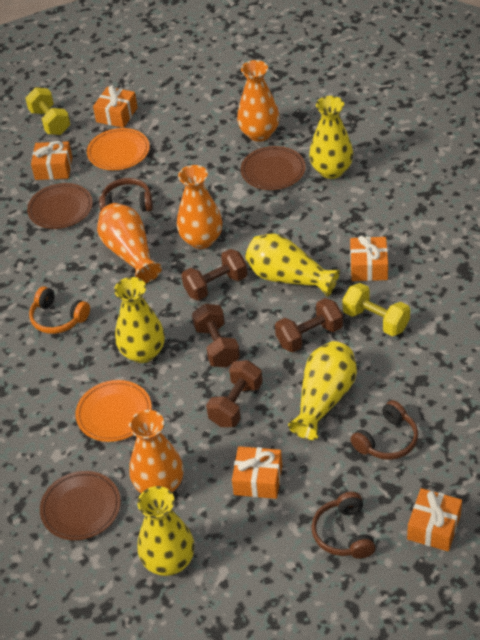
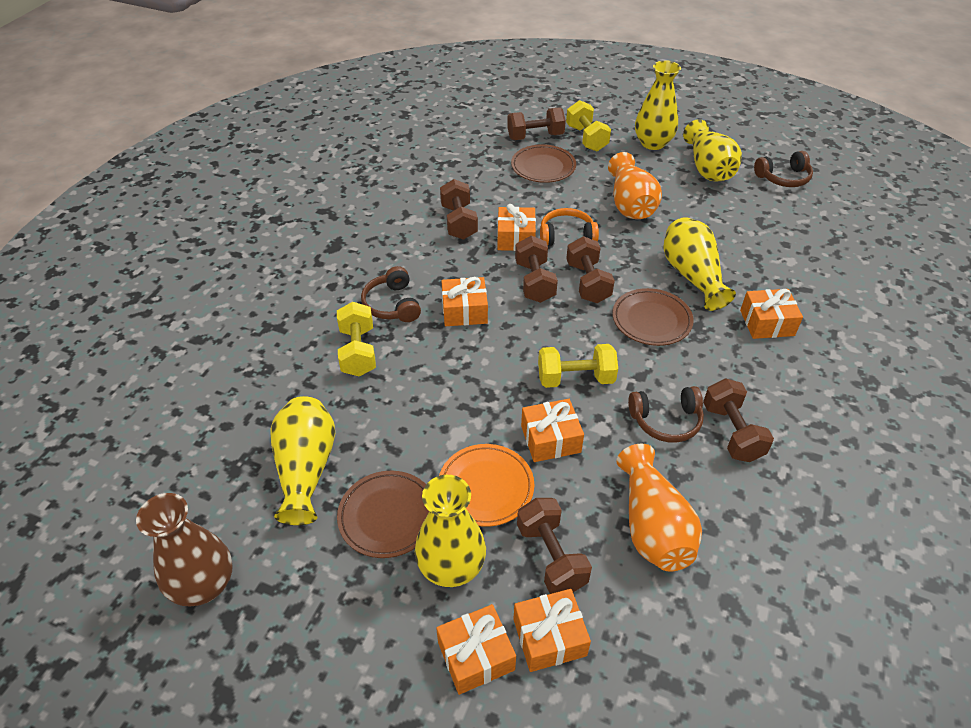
brown dumbbell: 4 -> 6
brown vase: 0 -> 1
orange gift: 5 -> 6
orange plate: 2 -> 1
orange vase: 4 -> 2
yellow dumbbell: 2 -> 3

